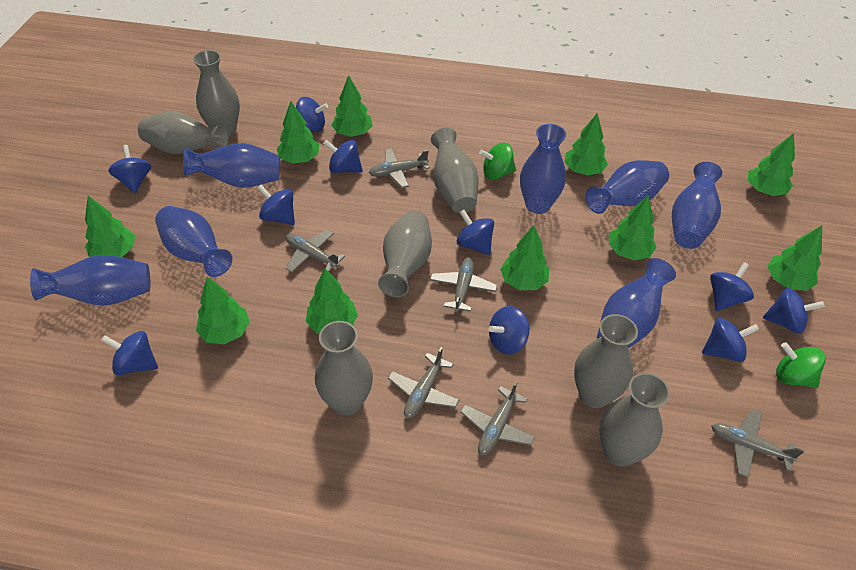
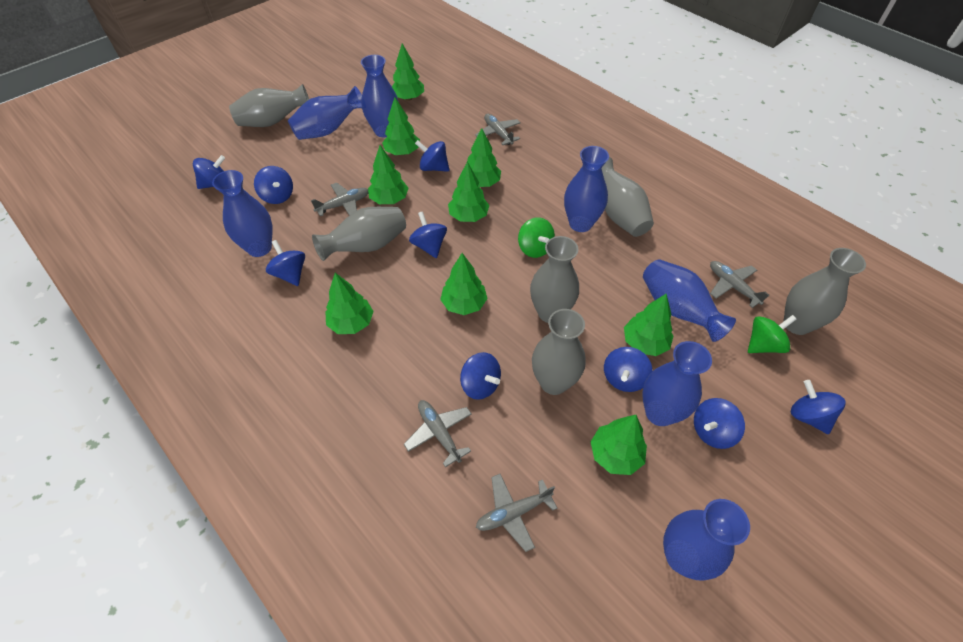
blue spinning top: 10 -> 9
green tree: 10 -> 9
grey plane: 6 -> 5
grey vase: 7 -> 6

